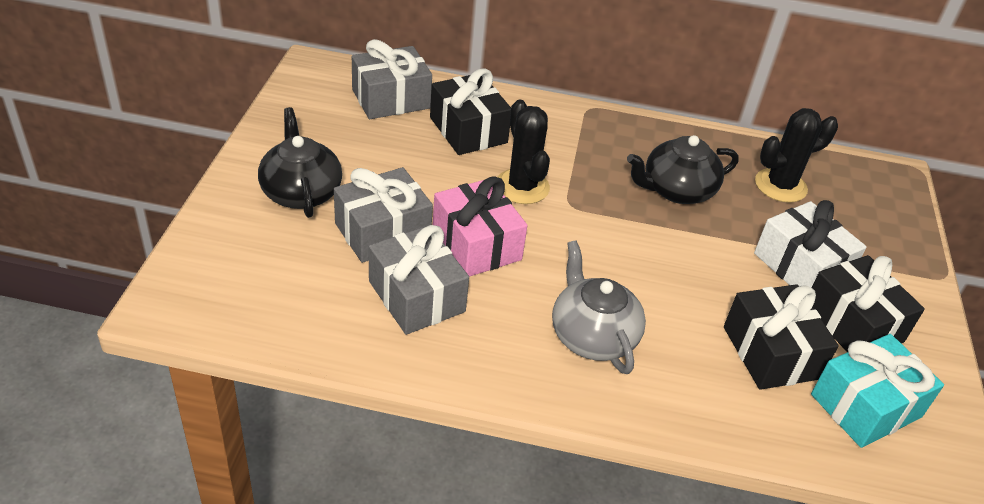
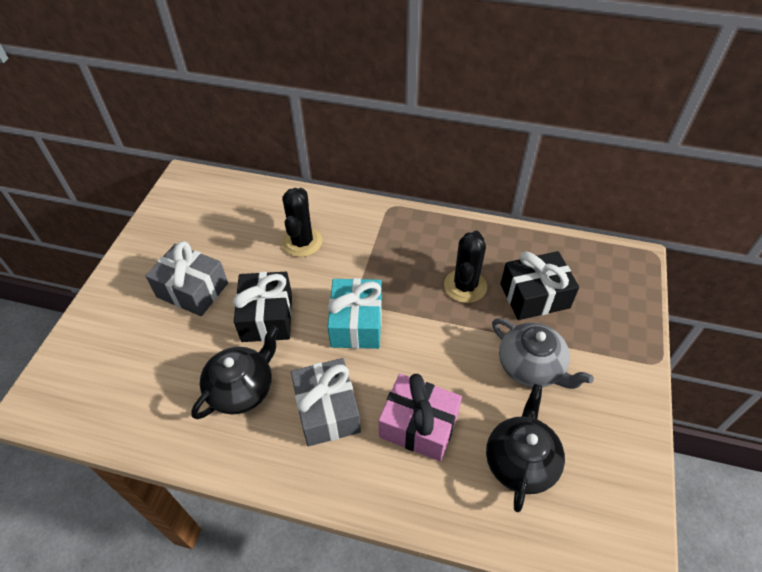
black gift: 3 -> 2
grey gift: 3 -> 2
white gift: 1 -> 0

